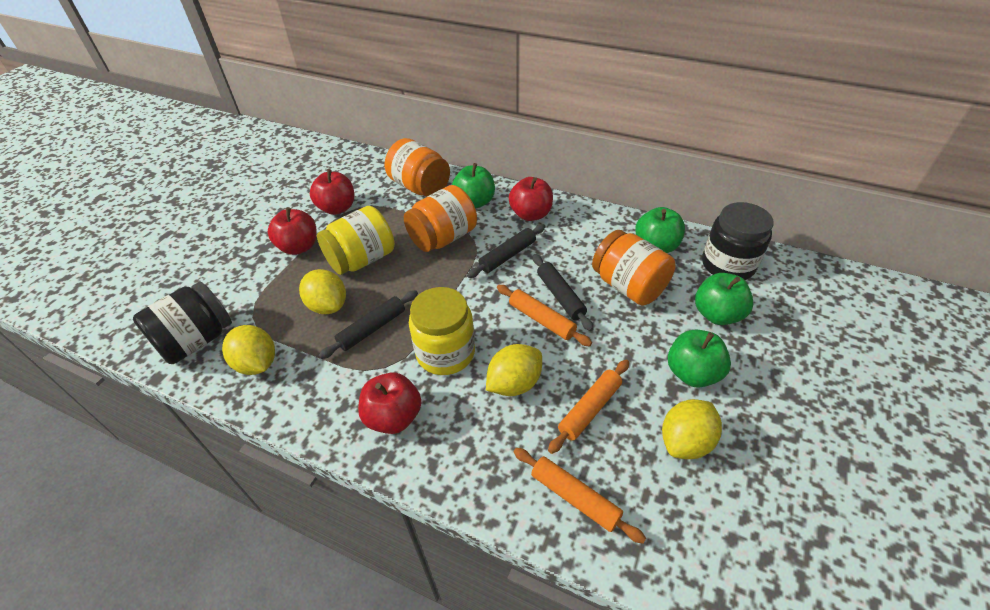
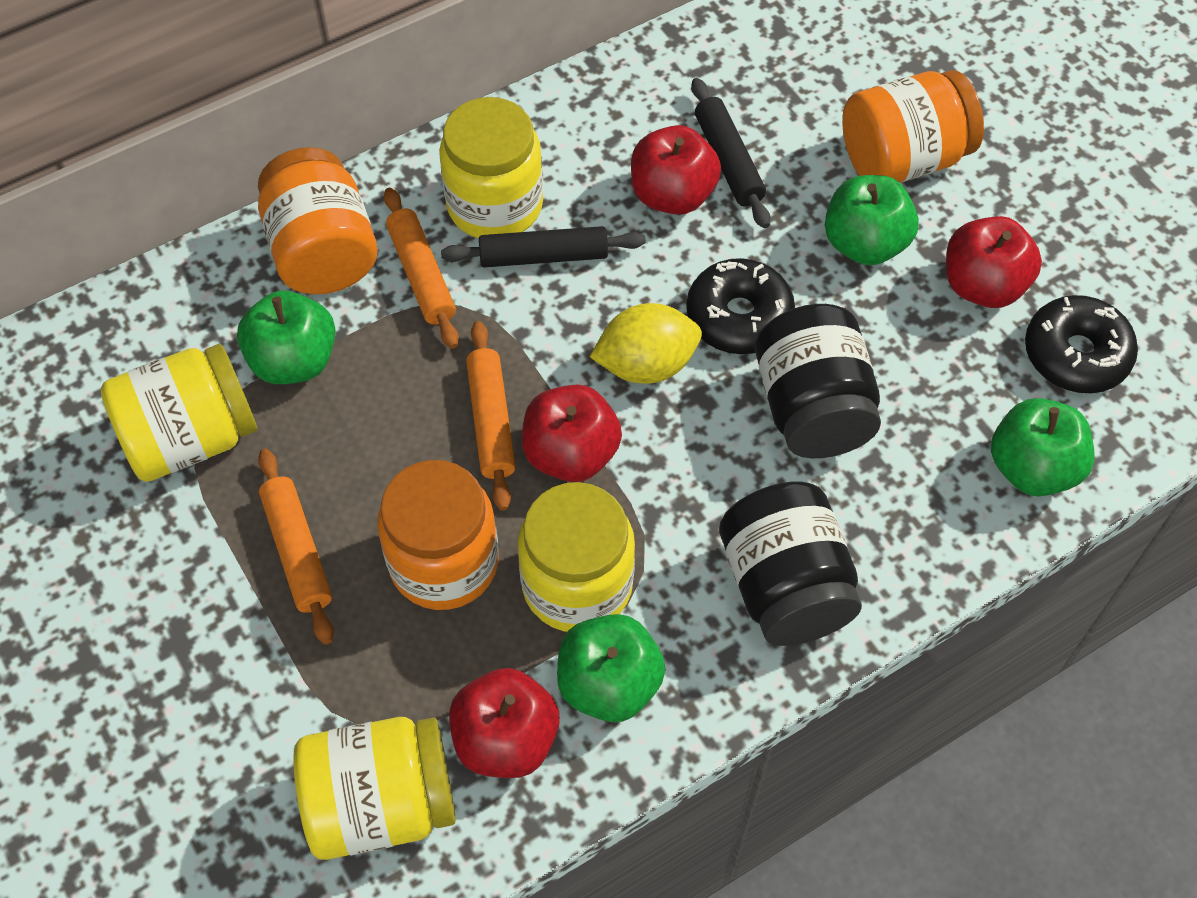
black donut: 0 -> 2
black rolling pin: 3 -> 2
yellow jar: 2 -> 4
yellow lemon: 4 -> 1

